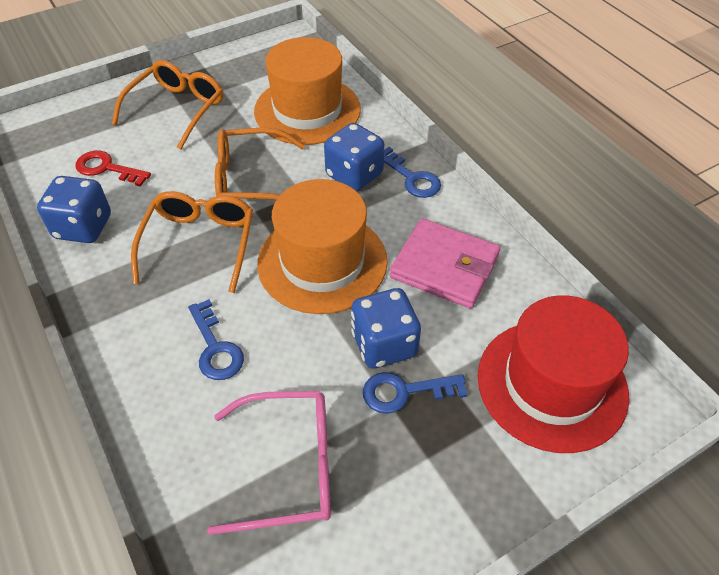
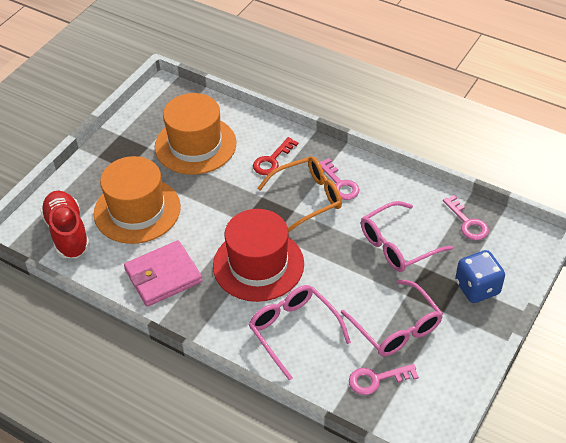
blue dice: 3 -> 1
blue key: 3 -> 0
orange glasses: 3 -> 1
pink glasses: 1 -> 3
pink key: 0 -> 3
red shoe: 0 -> 1

